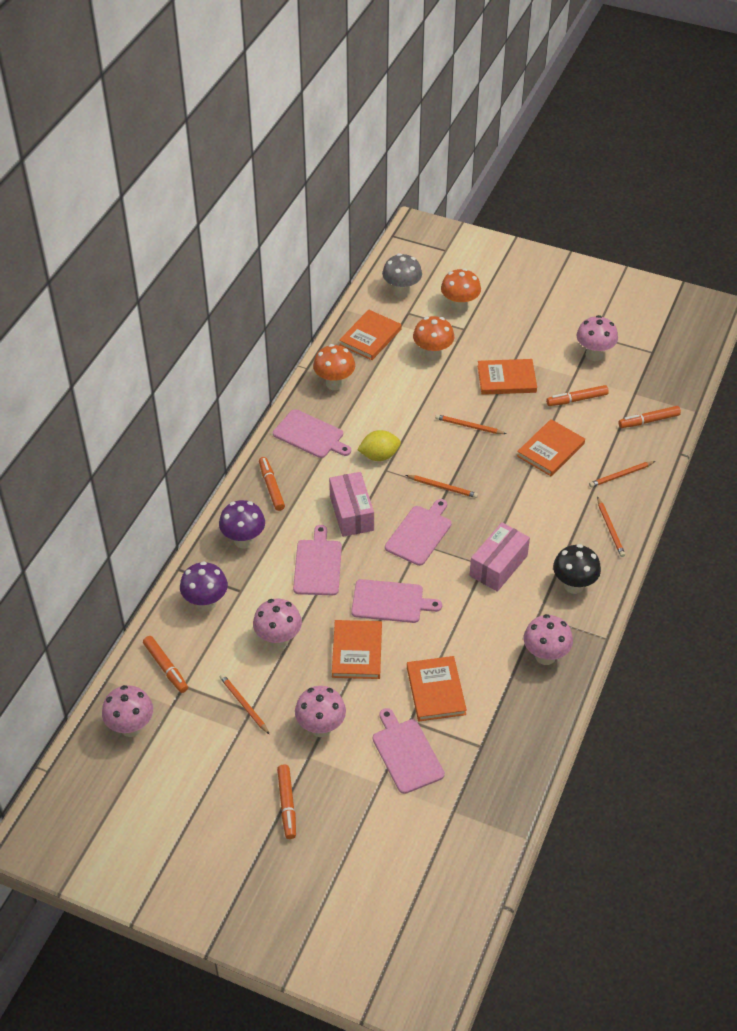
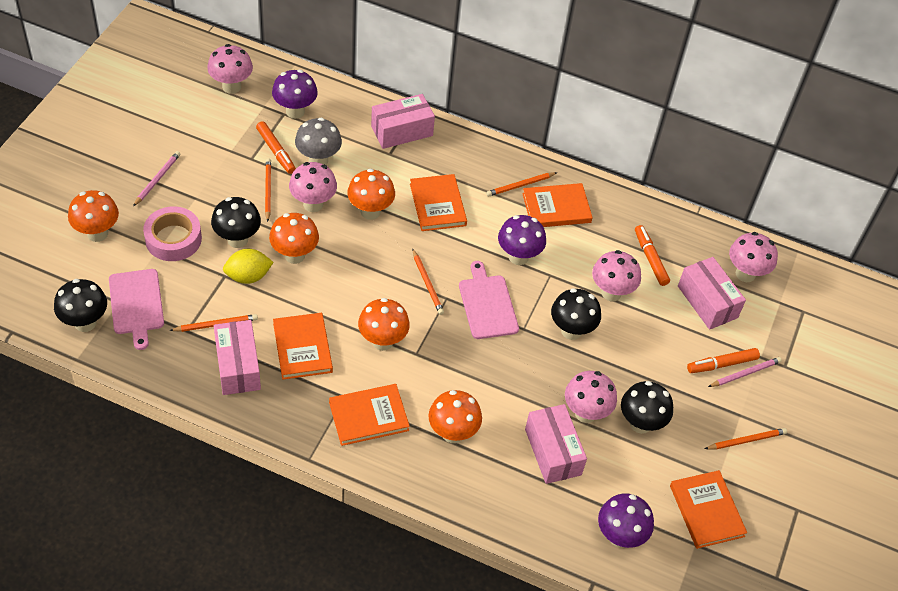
black mushroom: 1 -> 4
orange marker: 5 -> 3
orange mushroom: 3 -> 5
pink box: 2 -> 4
pink cutting board: 5 -> 2
pink pencil: 0 -> 2
pink tape: 0 -> 1
purple mushroom: 2 -> 3

